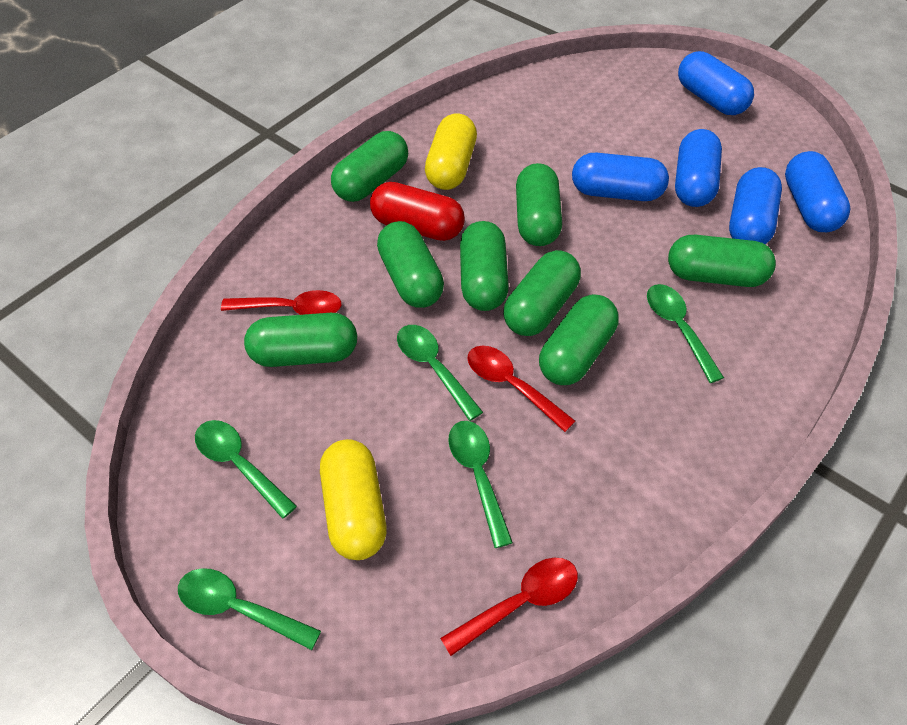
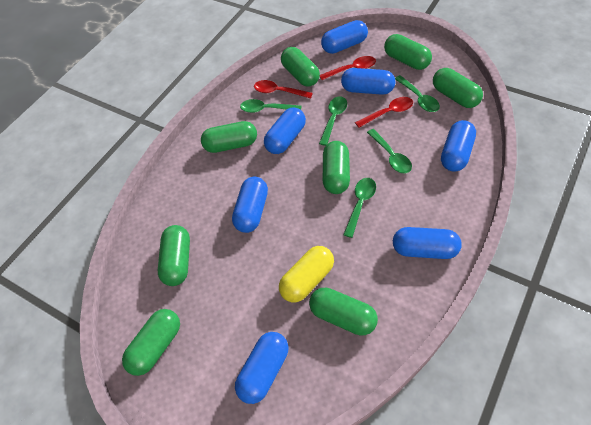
blue capsule: 5 -> 7
red capsule: 1 -> 0
yellow capsule: 2 -> 1

